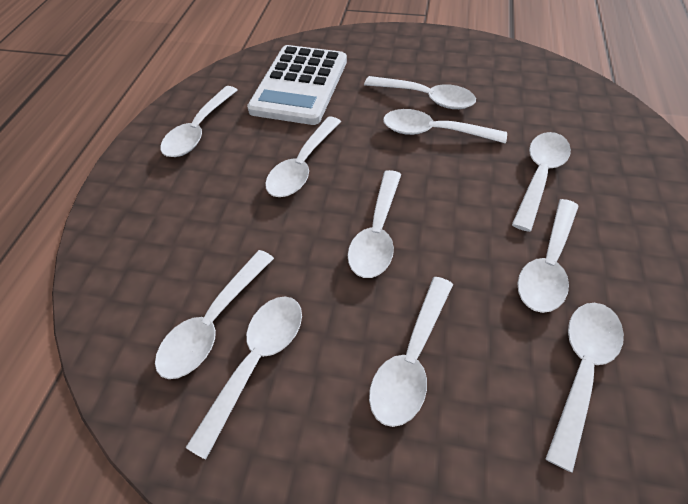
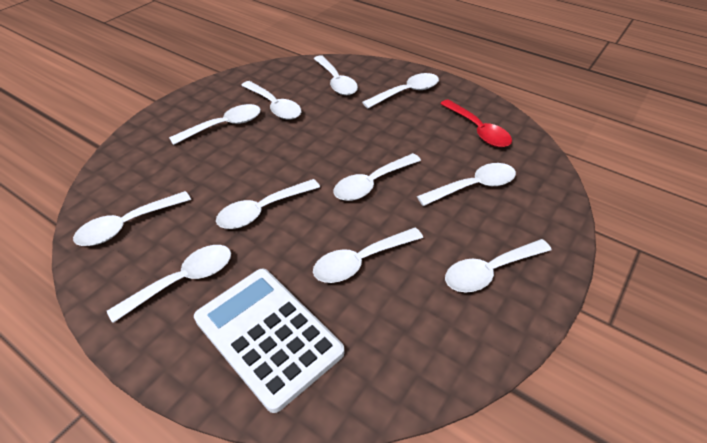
red spoon: 0 -> 1

